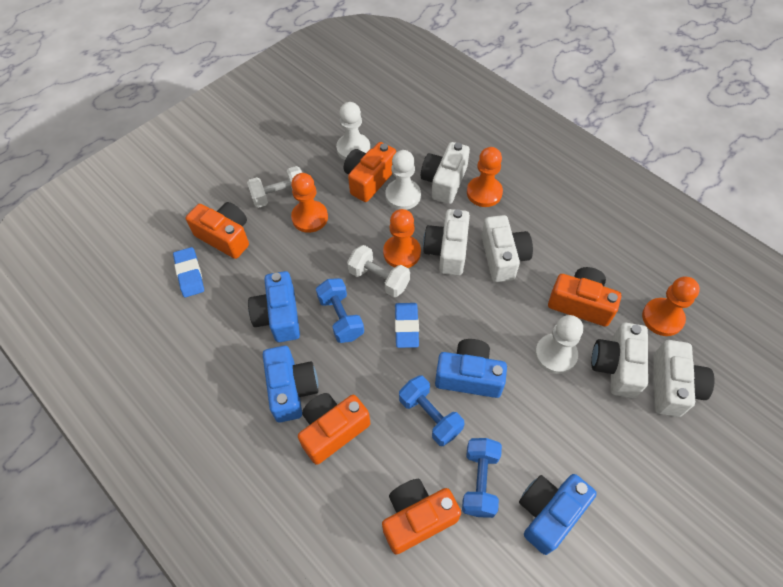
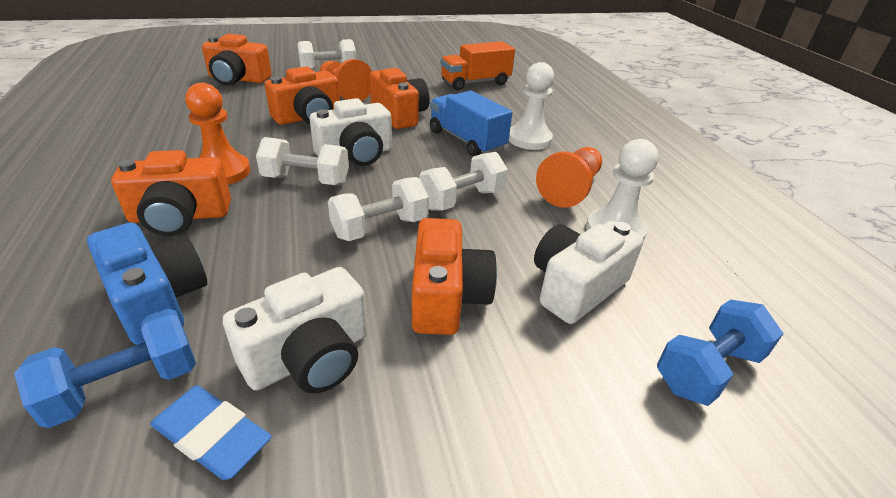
blue camera: 4 -> 1
blue dumbbell: 3 -> 2
blue eraser: 2 -> 1
blue truck: 0 -> 1
orange pawn: 4 -> 3
orange truck: 0 -> 1
white camera: 5 -> 3
white dumbbell: 2 -> 4
white pawn: 3 -> 2

